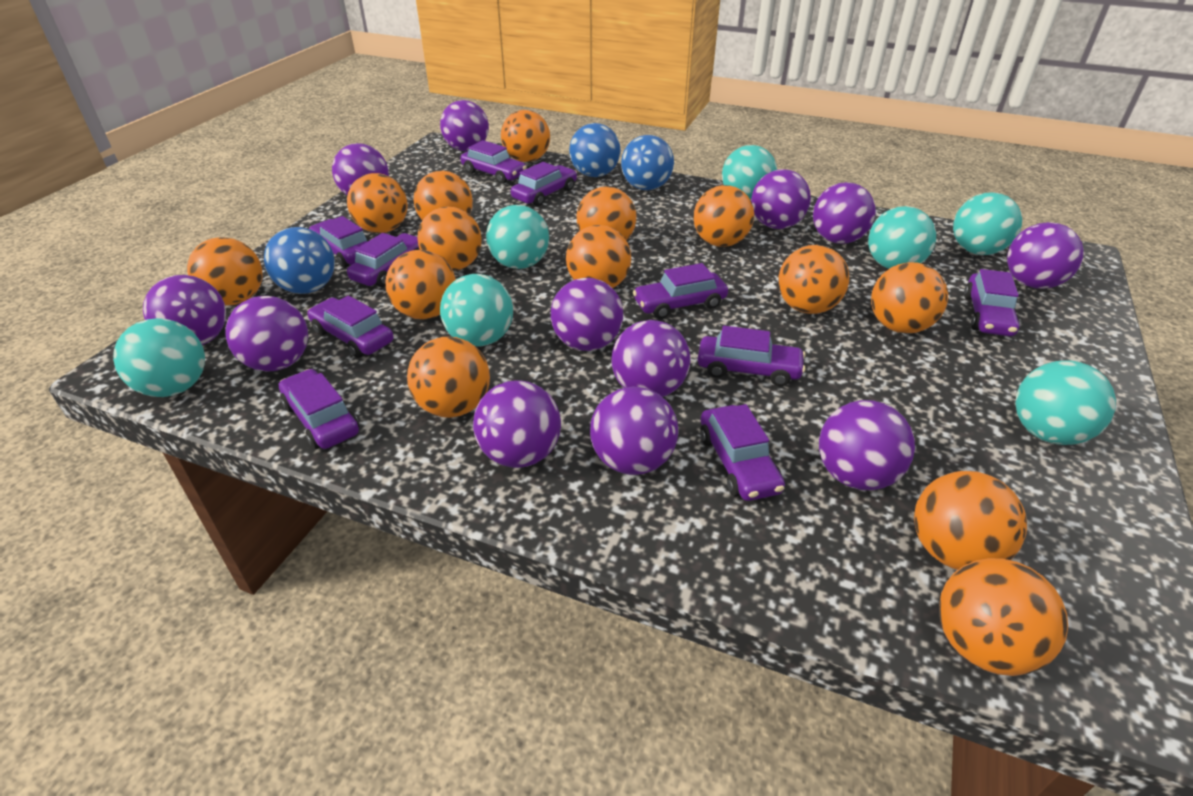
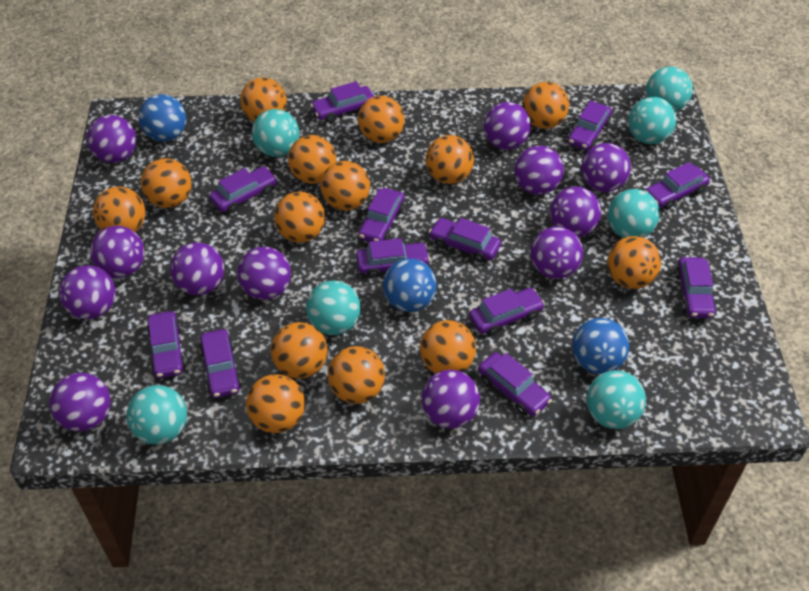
purple car: 10 -> 12

